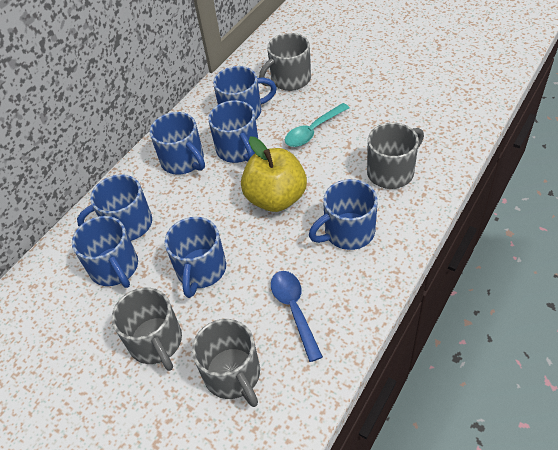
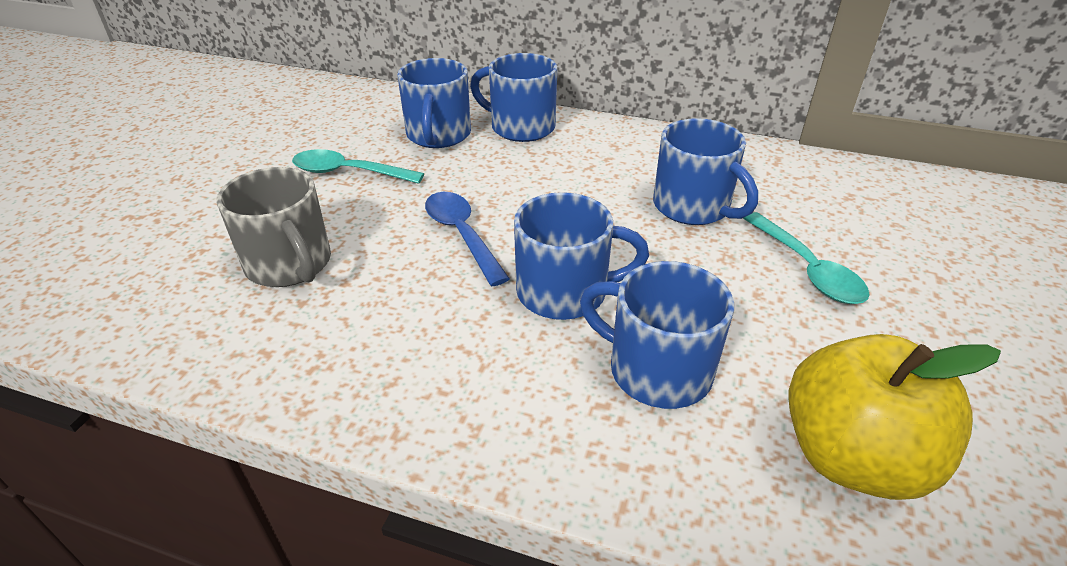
blue mug: 7 -> 5
grey mug: 4 -> 1
turquoise spoon: 1 -> 2

